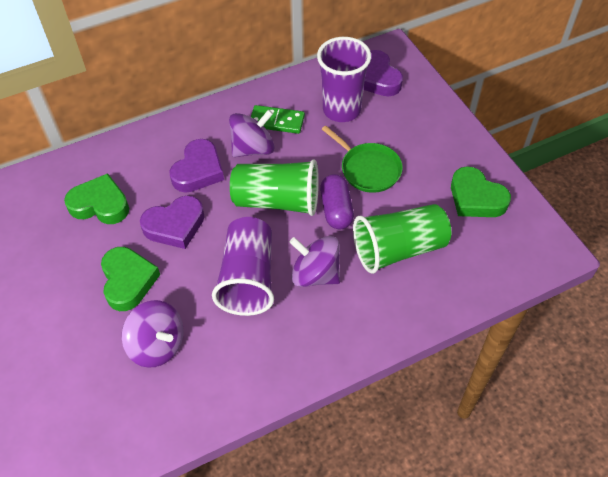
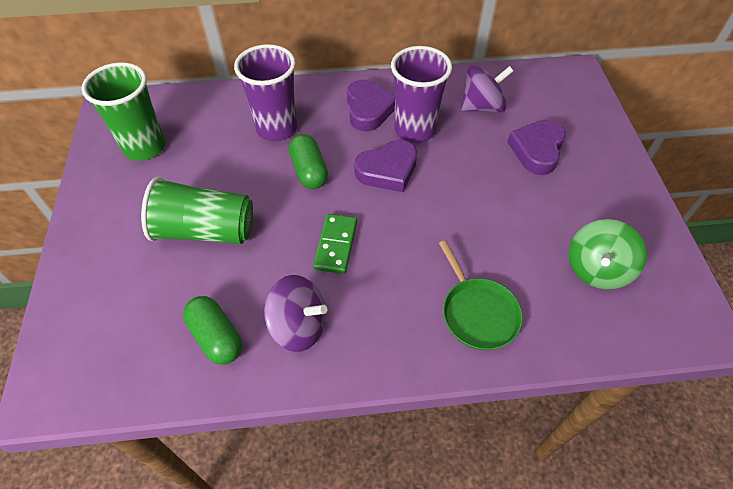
green capsule: 0 -> 2
green heart: 3 -> 0
green spinning top: 0 -> 1
purple capsule: 1 -> 0
purple spinning top: 3 -> 2

